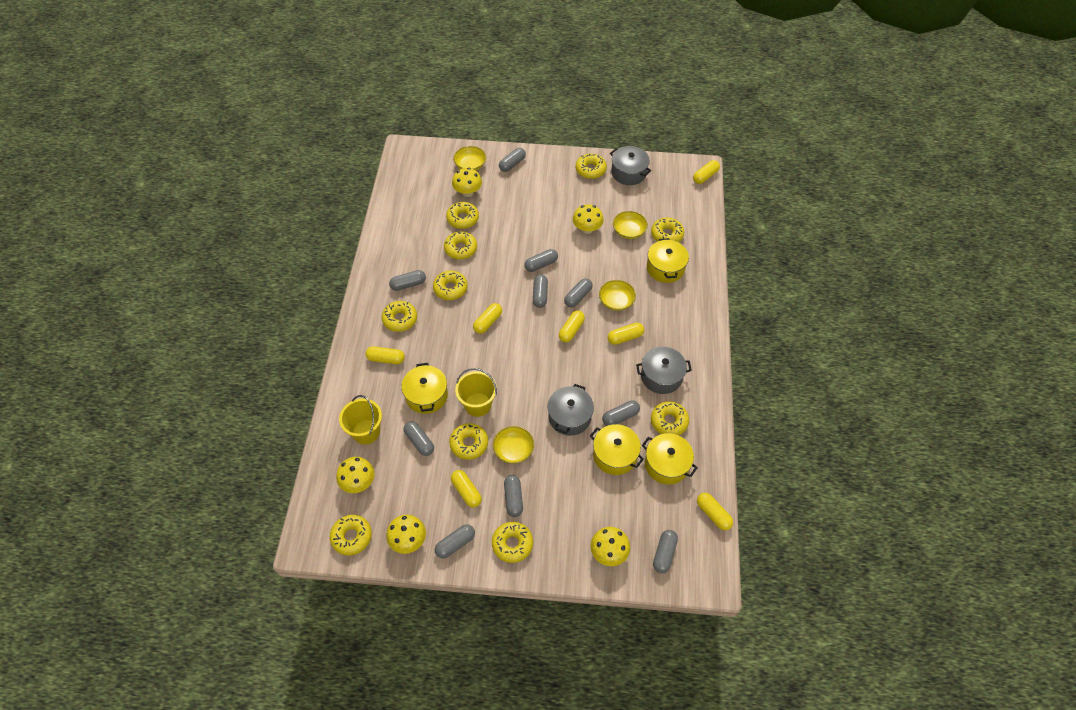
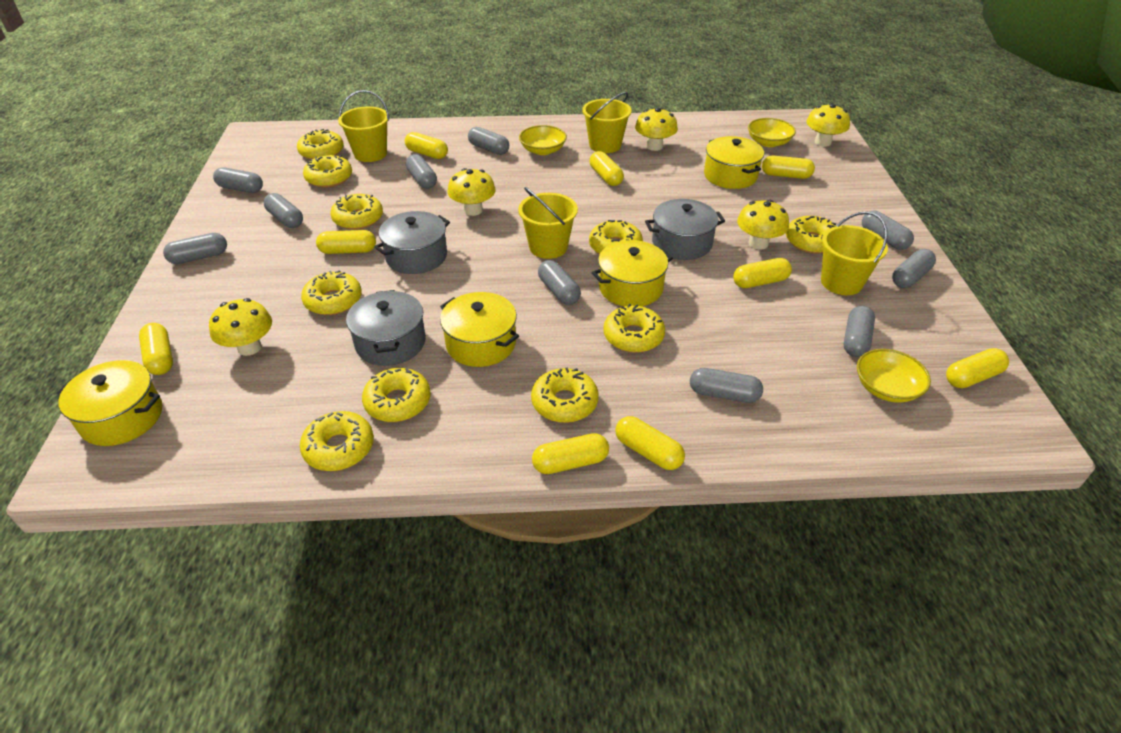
yellow bowl: 4 -> 3
yellow bucket: 2 -> 4
yellow capsule: 7 -> 9

